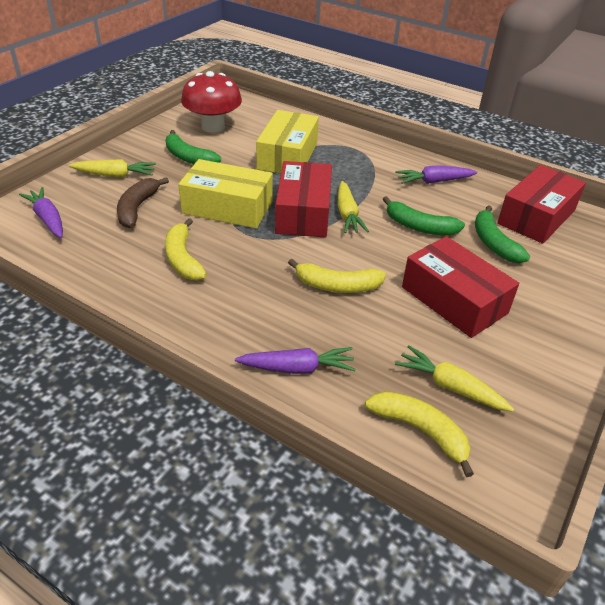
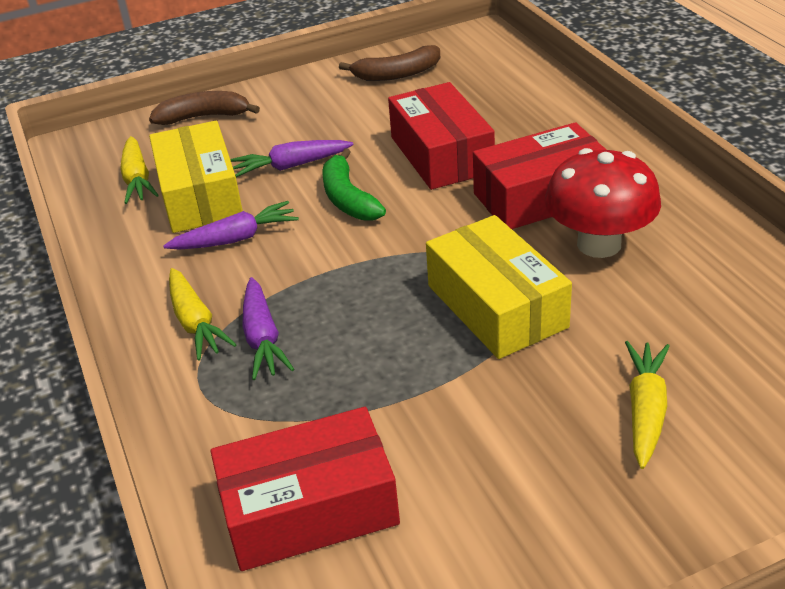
brown banana: 1 -> 2
green banana: 3 -> 1
yellow banana: 3 -> 0

